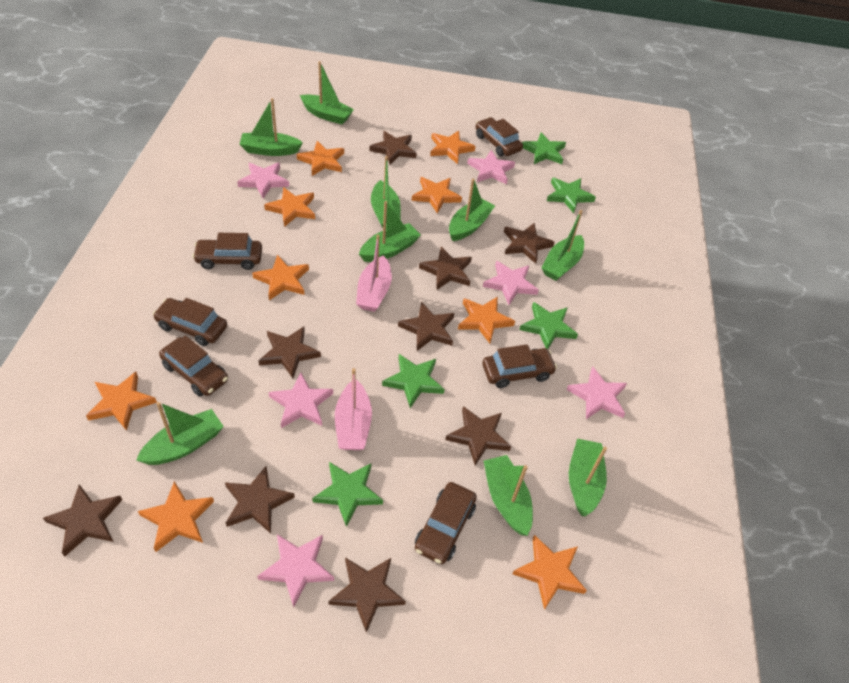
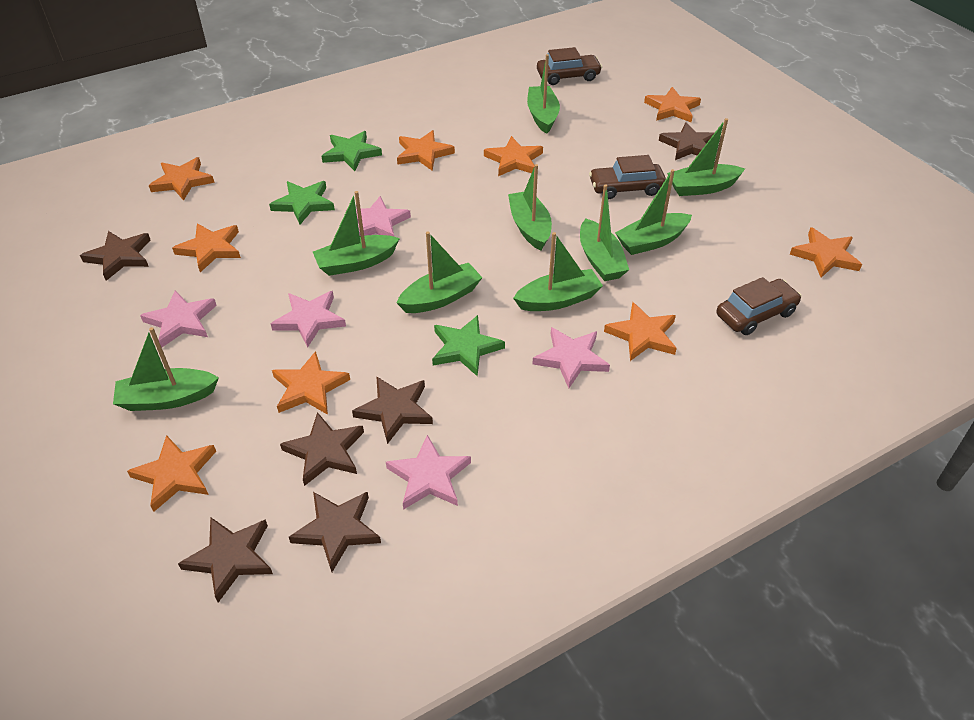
brown car: 6 -> 3
brown star: 9 -> 6
green star: 5 -> 3
pink boat: 2 -> 0
pink star: 6 -> 5

